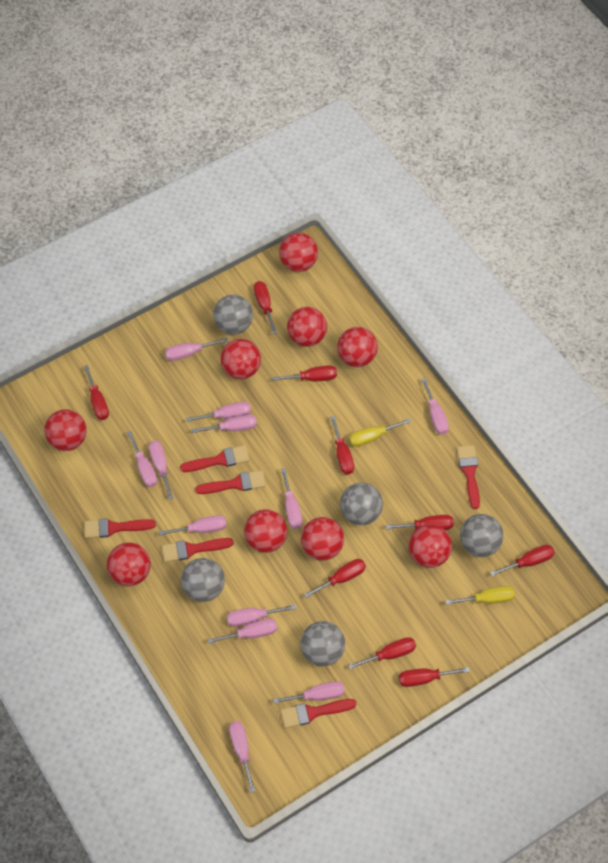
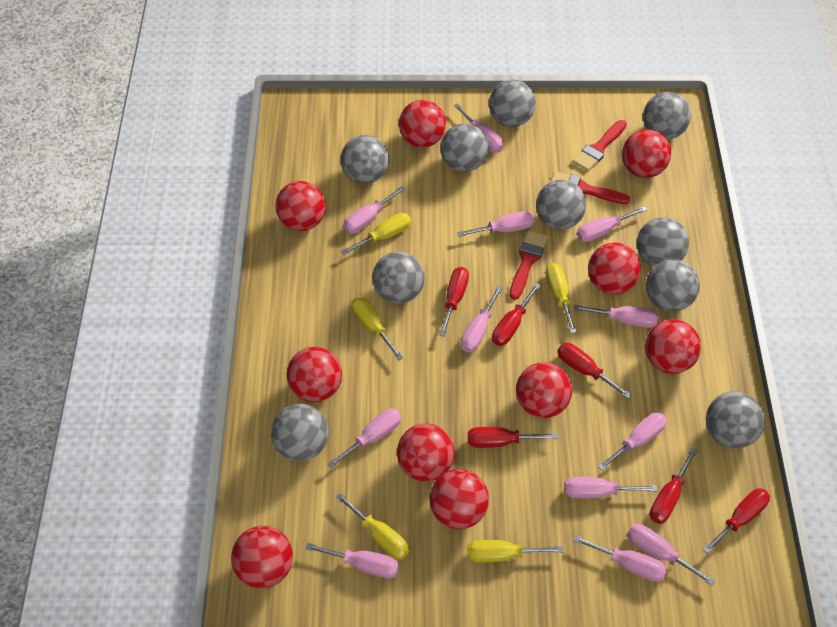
grey ball: 5 -> 10
red ball: 9 -> 10
red brush: 6 -> 3
red screwdriver: 9 -> 6
yellow screwdriver: 2 -> 5

